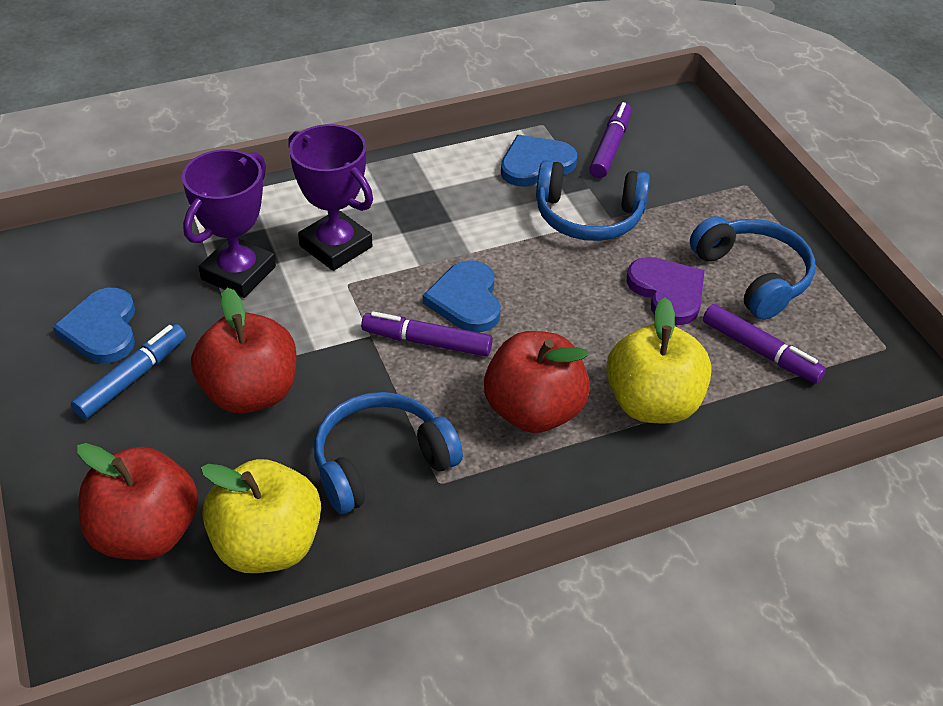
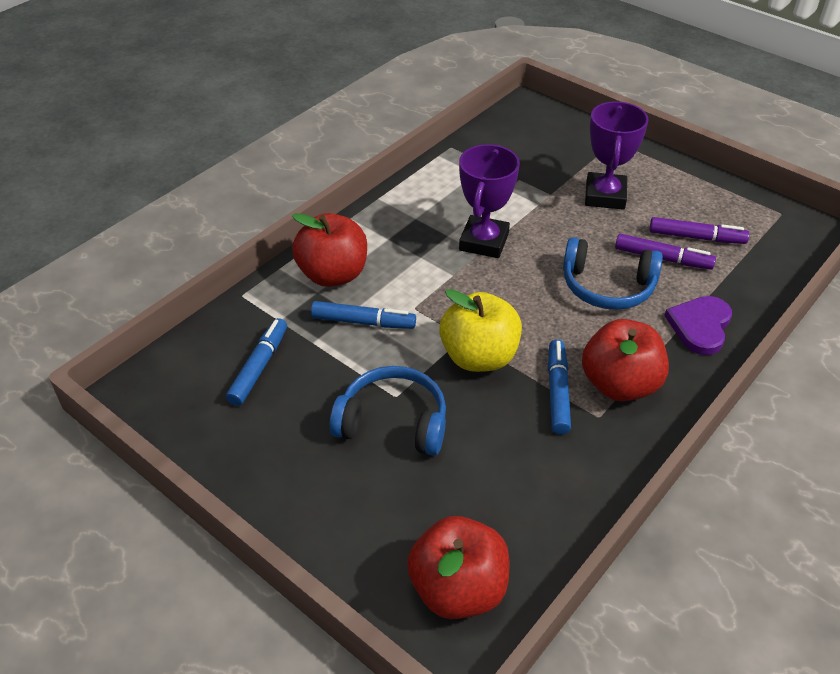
blue headphones: 3 -> 2
blue heart: 3 -> 0
blue marker: 1 -> 3
purple marker: 3 -> 2
yellow apple: 2 -> 1

